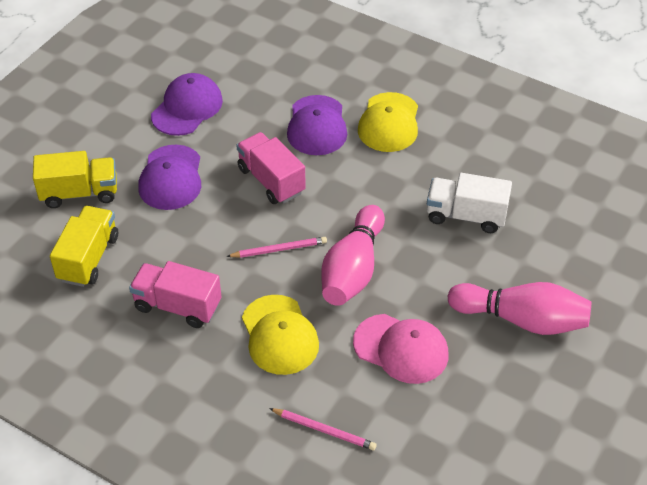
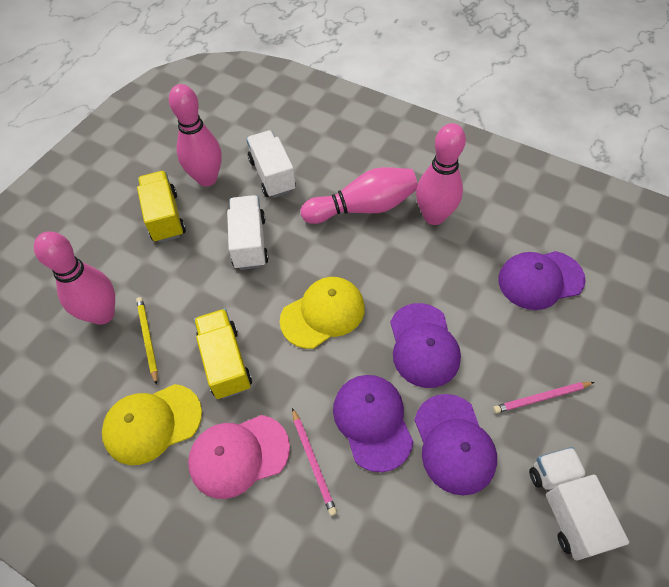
pink bowling pin: 2 -> 4
pink truck: 2 -> 0
purple cap: 3 -> 4
white truck: 1 -> 3
yellow pencil: 0 -> 1

